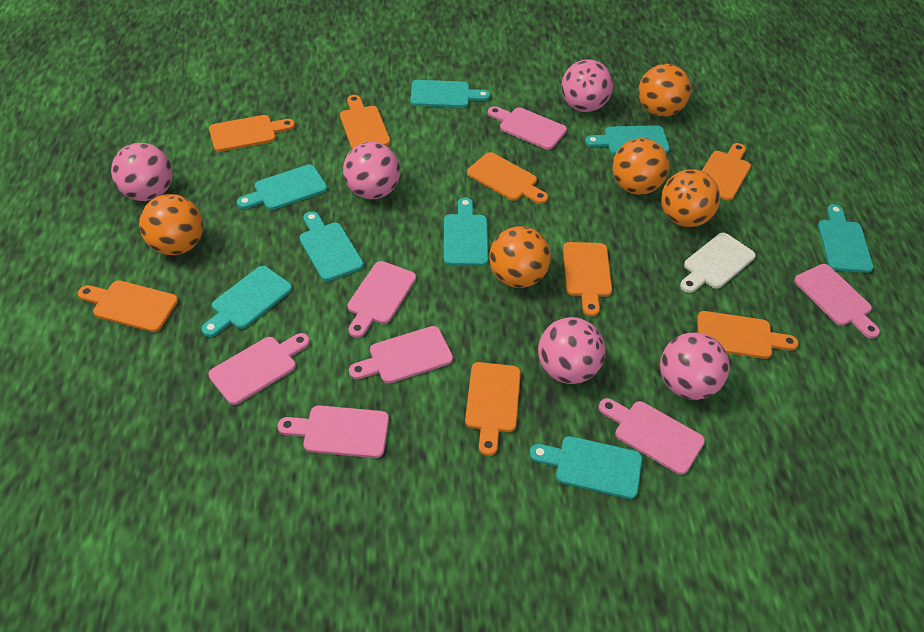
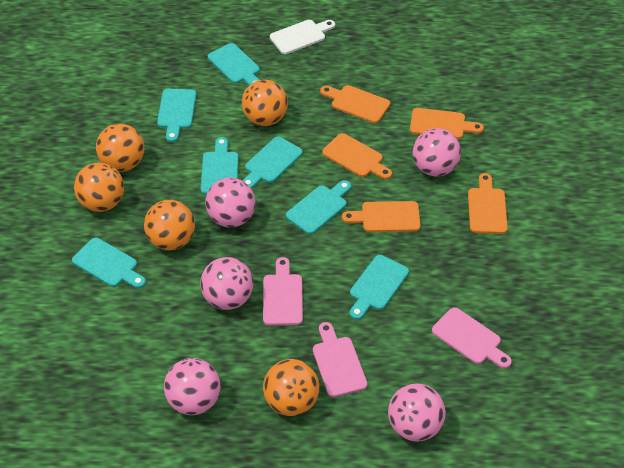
orange cutting board: 8 -> 5
pink cutting board: 7 -> 3
turquoise cutting board: 8 -> 7

